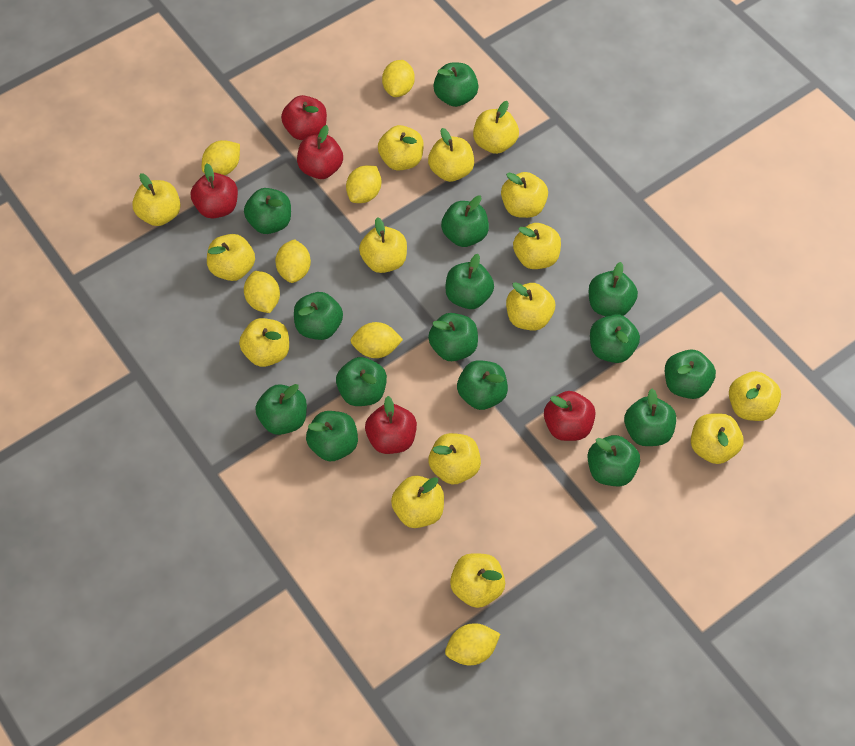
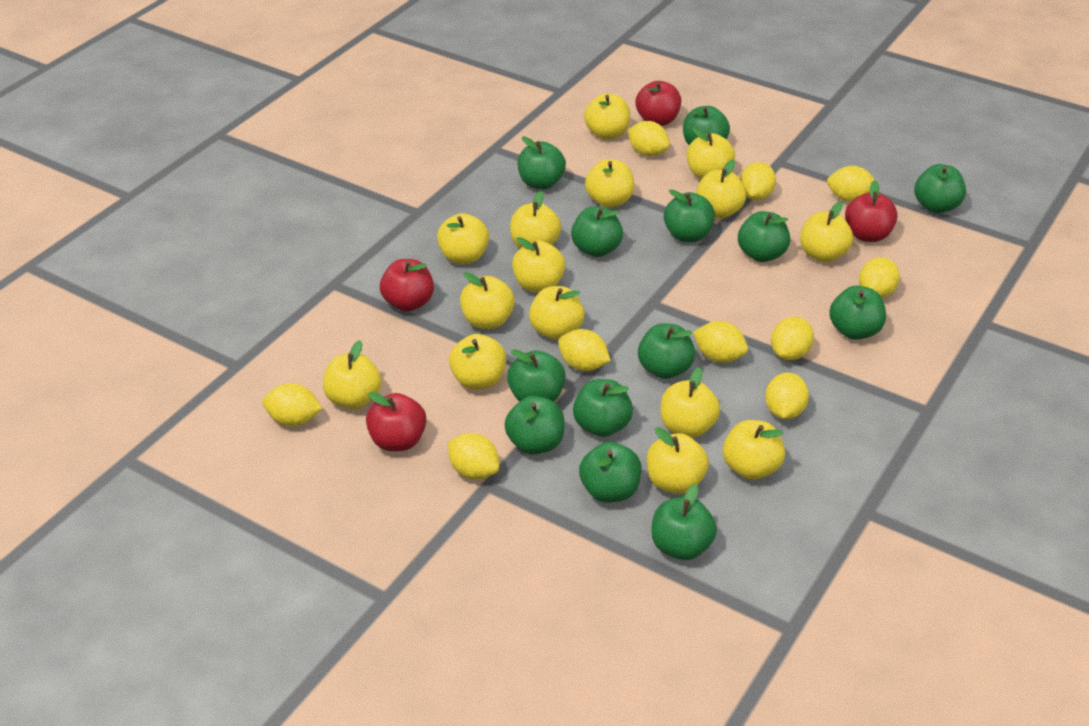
green apple: 15 -> 13
red apple: 5 -> 4
yellow lemon: 7 -> 10

